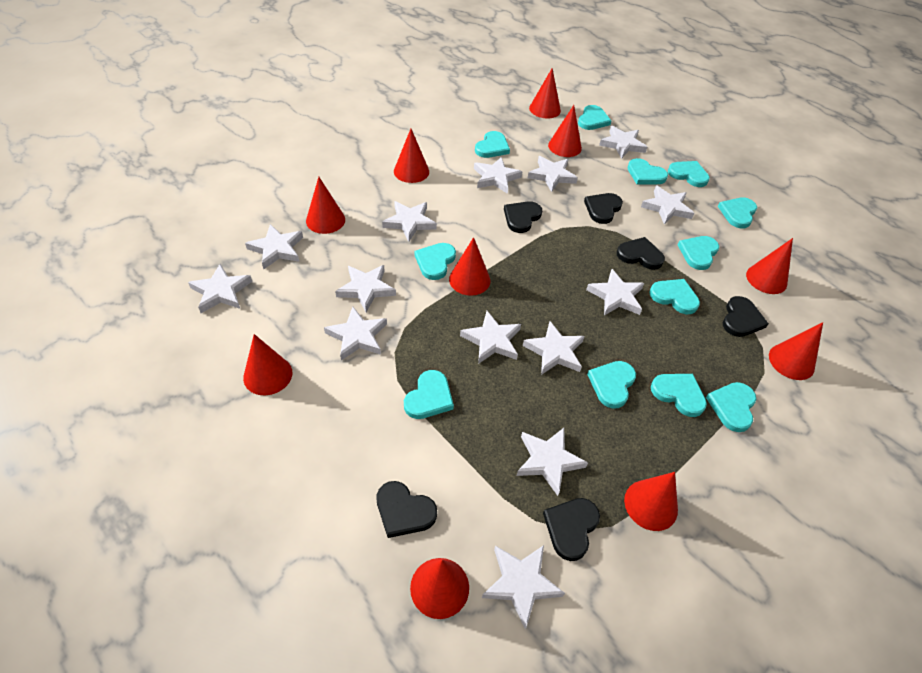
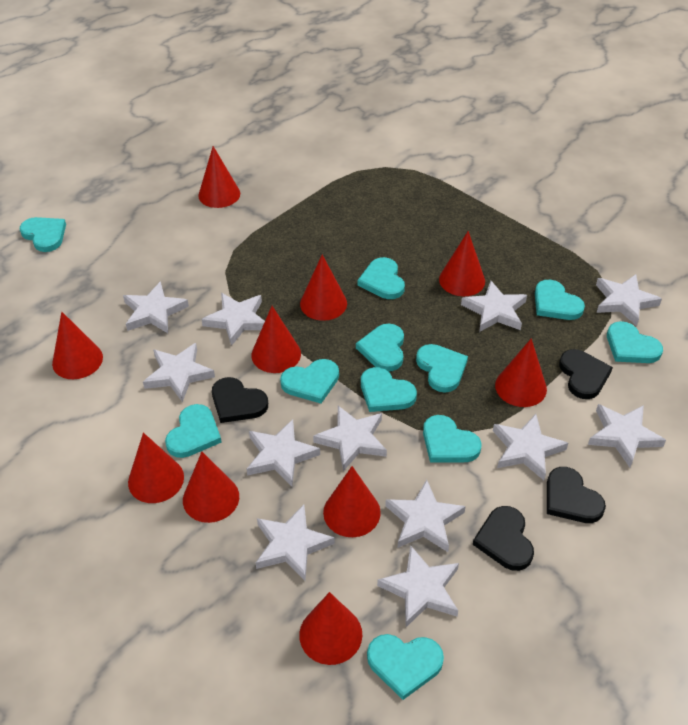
black heart: 6 -> 4
turquoise heart: 12 -> 11
white star: 14 -> 12

